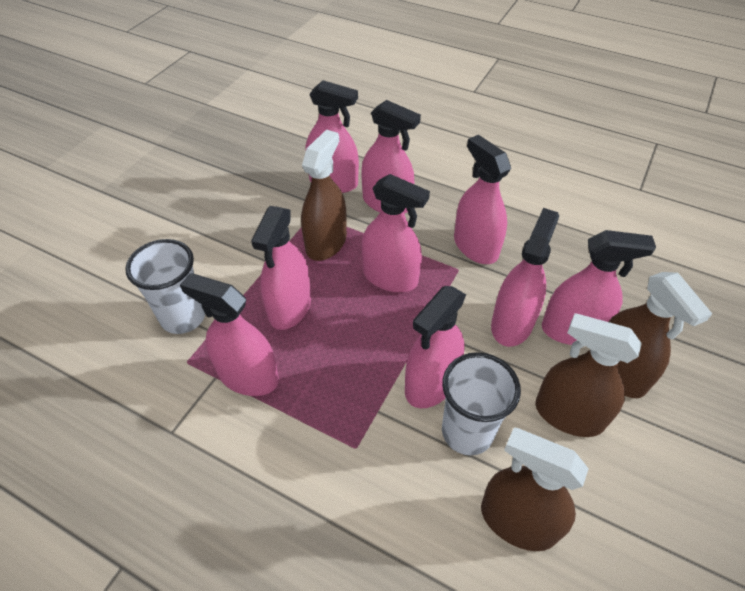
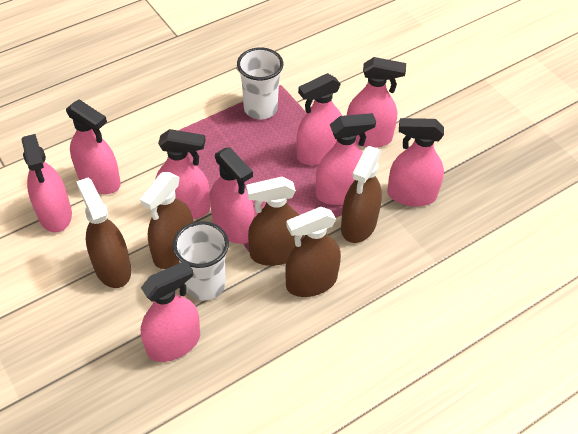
brown spray bottle: 4 -> 5

